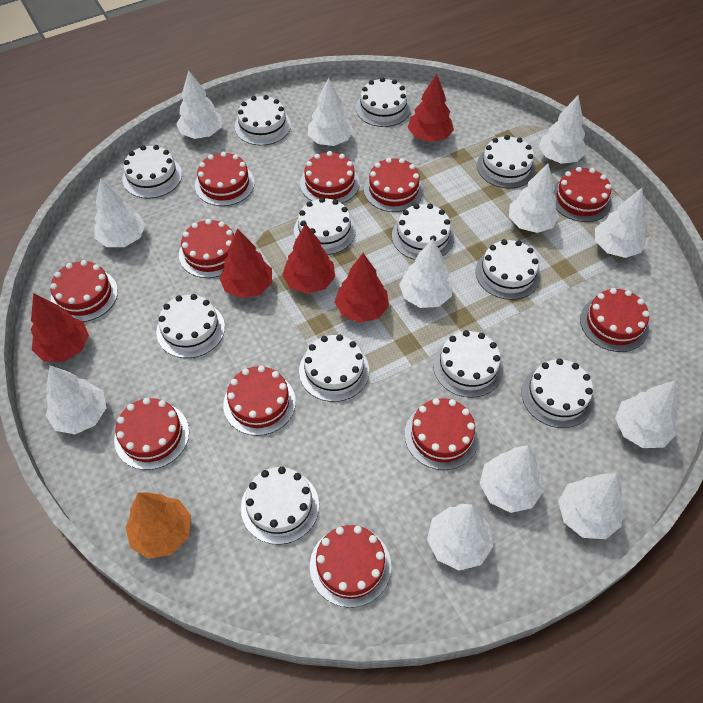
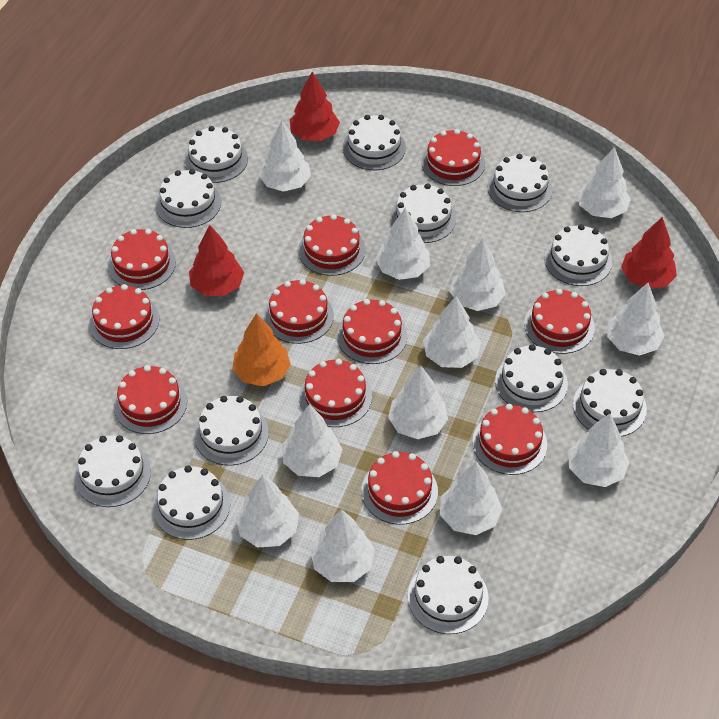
red tree: 5 -> 3

